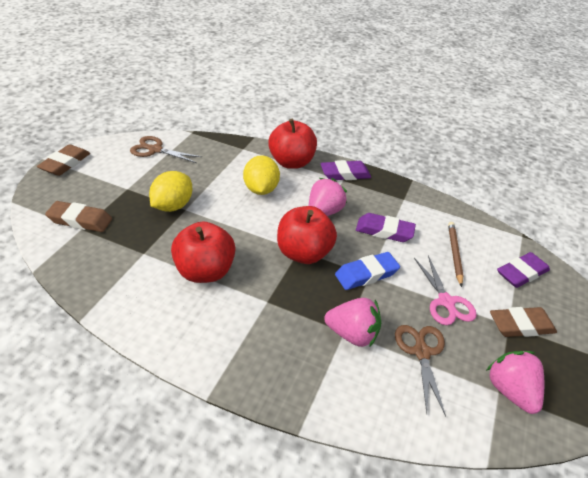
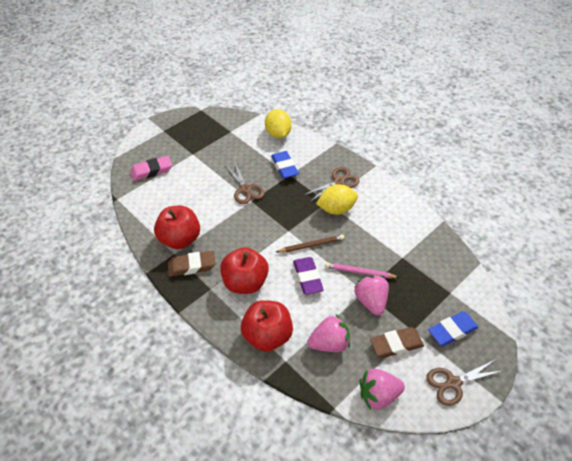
blue eraser: 1 -> 2
brown eraser: 3 -> 2
brown scissors: 2 -> 3
pink eraser: 0 -> 1
pink pencil: 0 -> 1
pink scissors: 1 -> 0
purple eraser: 3 -> 1

